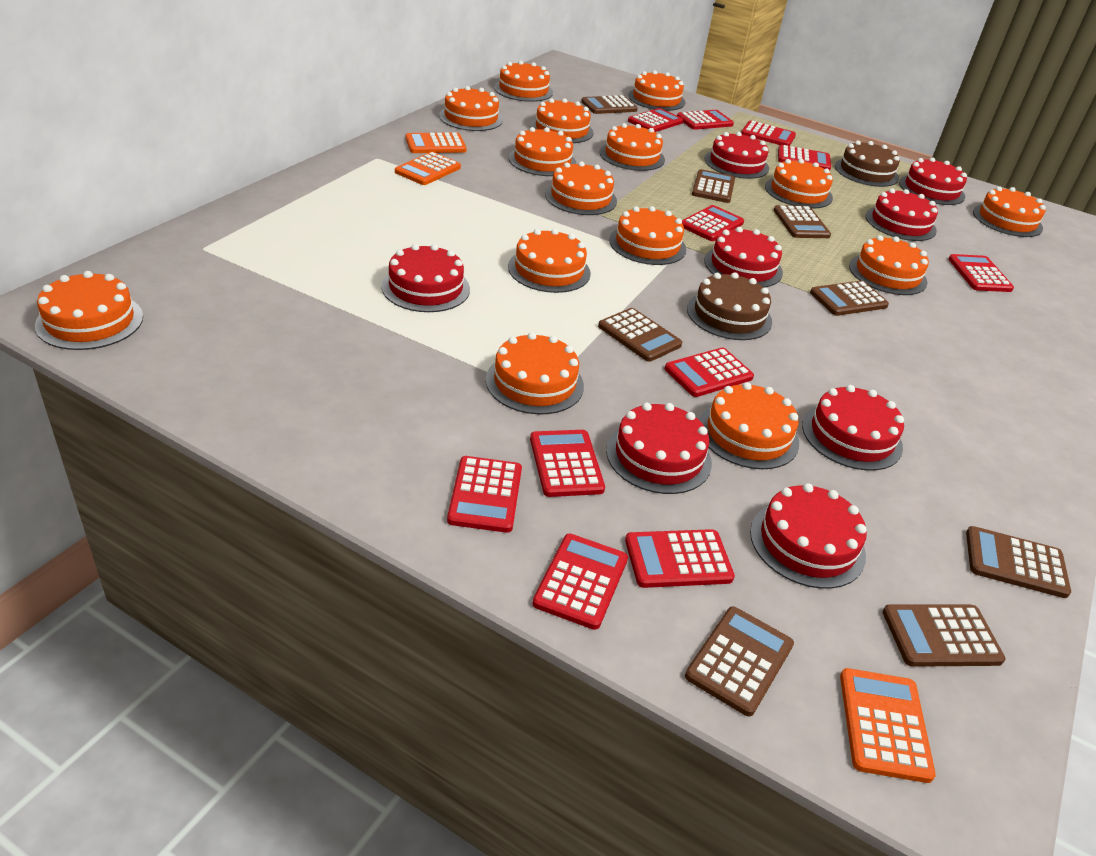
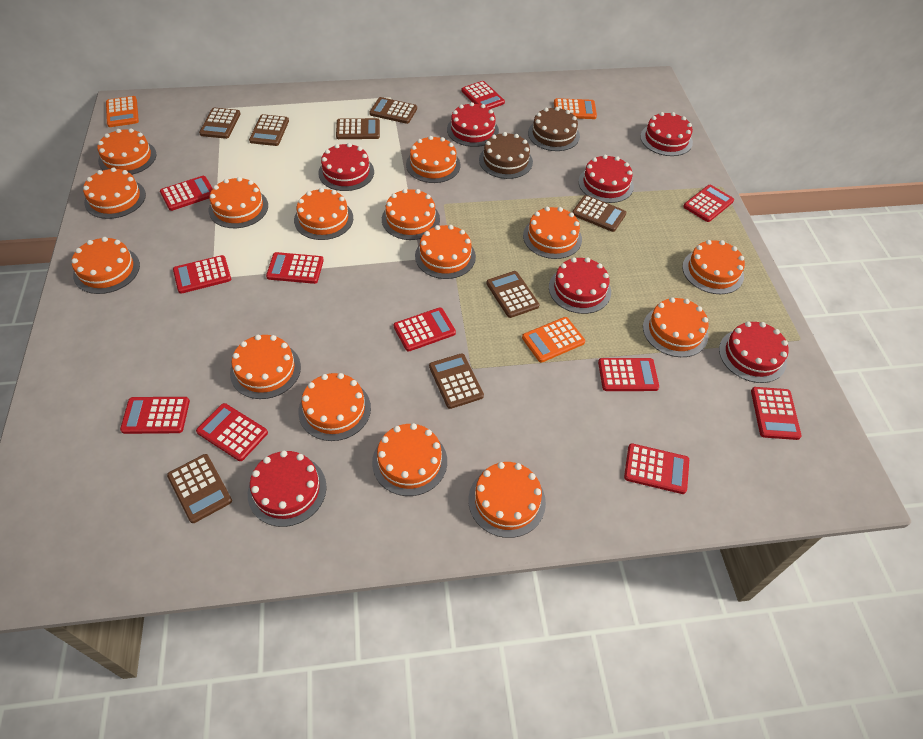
red cake: 8 -> 7

